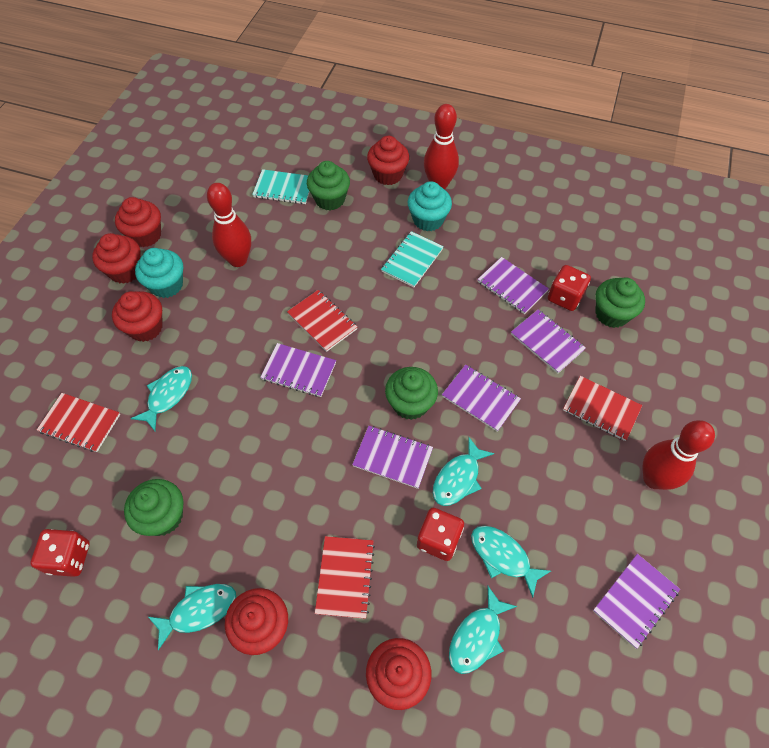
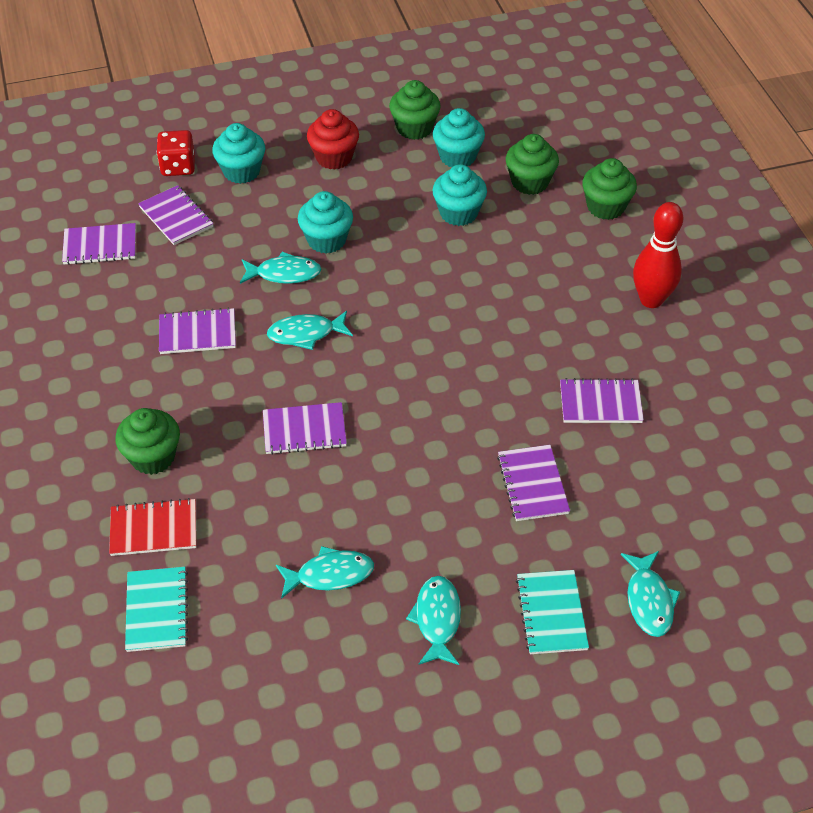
red bowling pin: 3 -> 1
red cupcake: 6 -> 1
red dice: 3 -> 1
red notebook: 4 -> 1
turquoise cupcake: 2 -> 4

